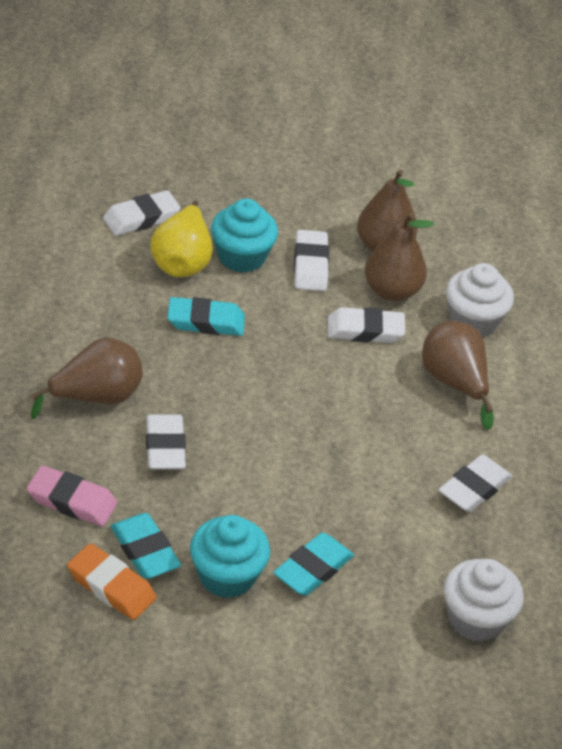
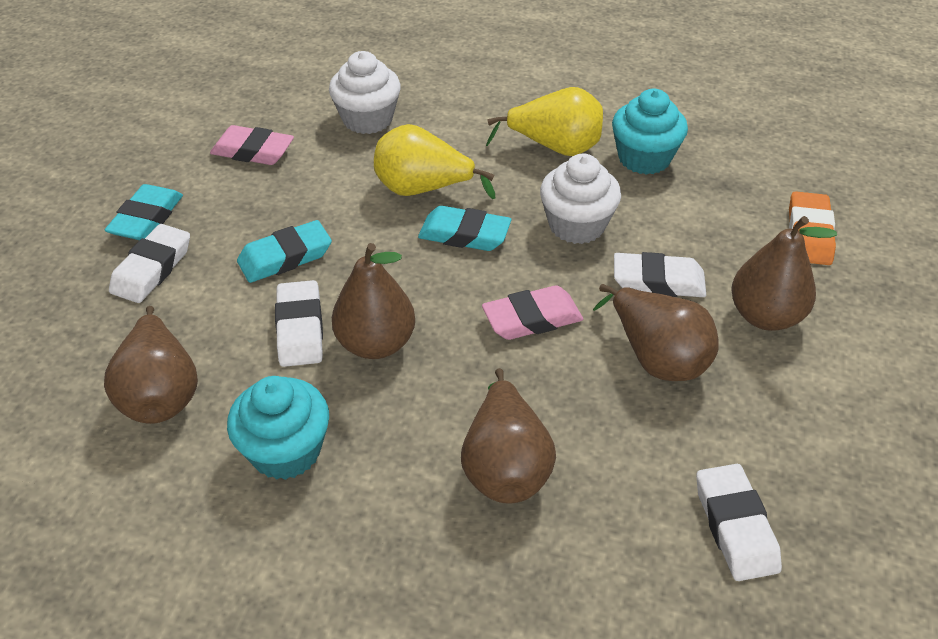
brown pear: 4 -> 5
pink eraser: 1 -> 2
white eraser: 5 -> 4
yellow pear: 1 -> 2

